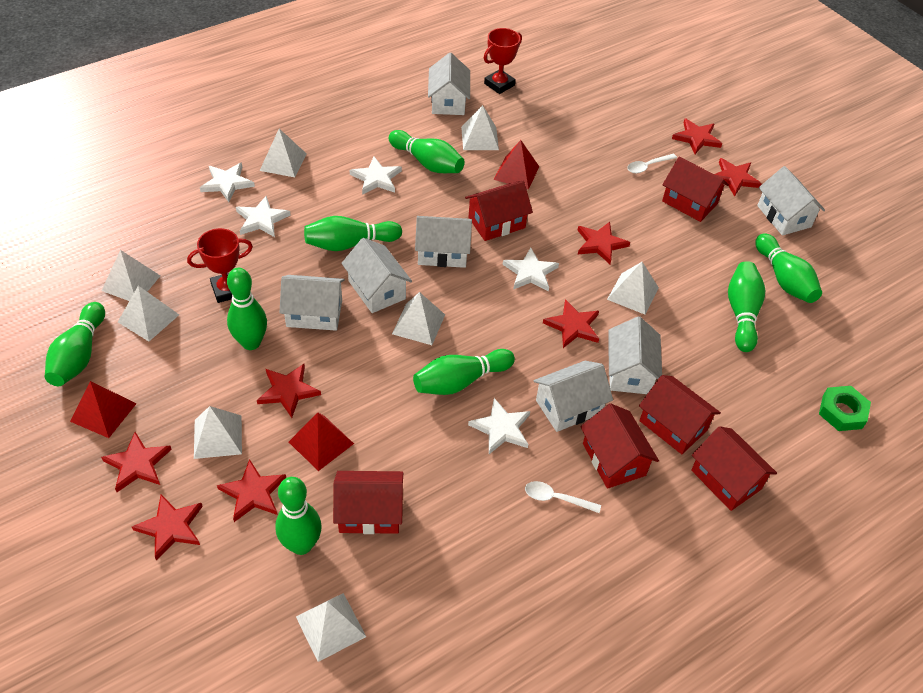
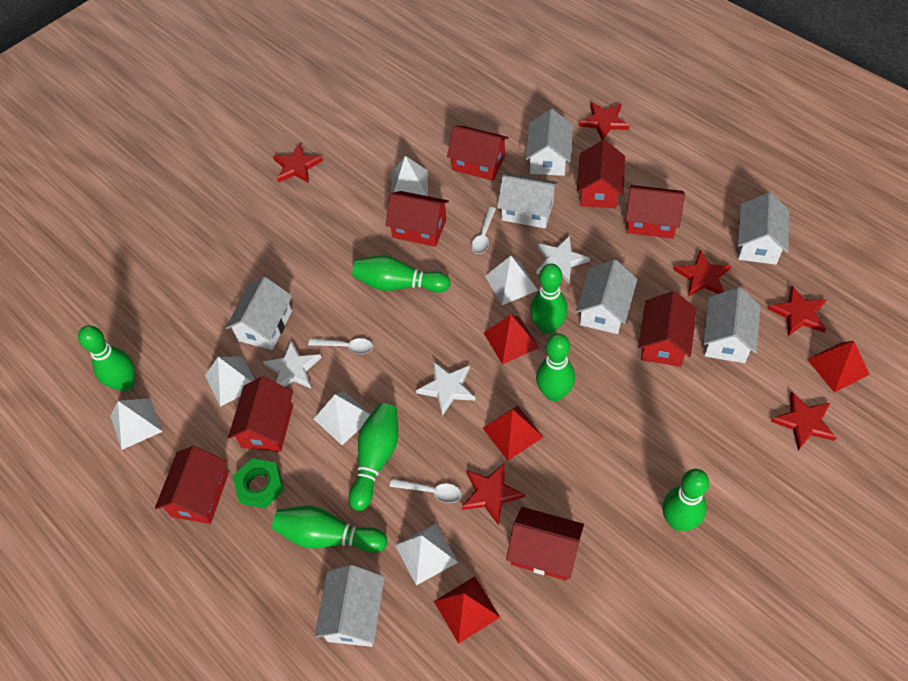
green bowling pin: 8 -> 7
red house: 6 -> 8
red pyramid: 3 -> 4
red star: 8 -> 6
red trophy: 2 -> 0
white pyramid: 8 -> 6
white spoon: 2 -> 3
white star: 5 -> 3

